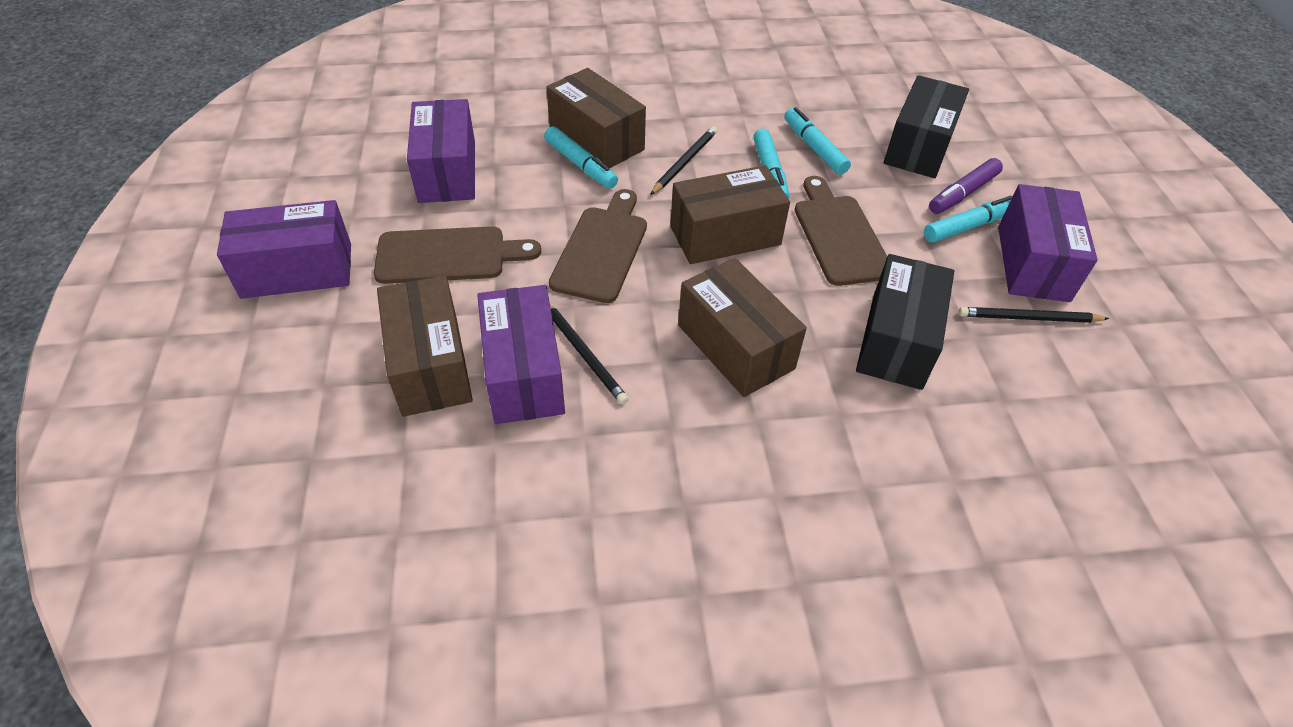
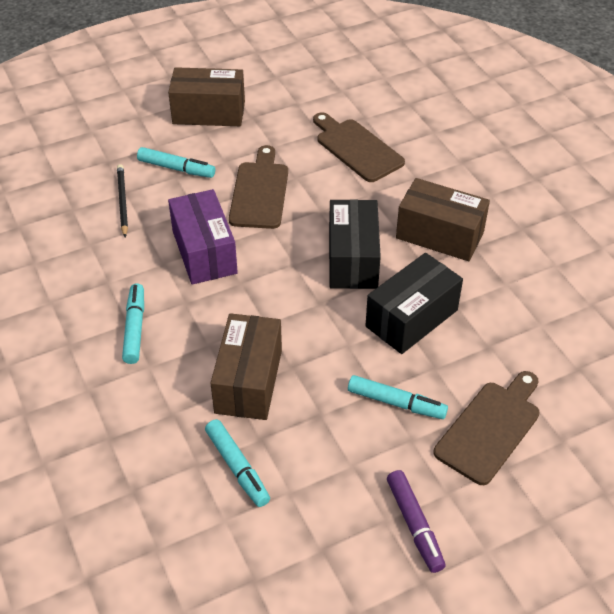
black pencil: 3 -> 1
brown box: 4 -> 3
purple box: 4 -> 1

